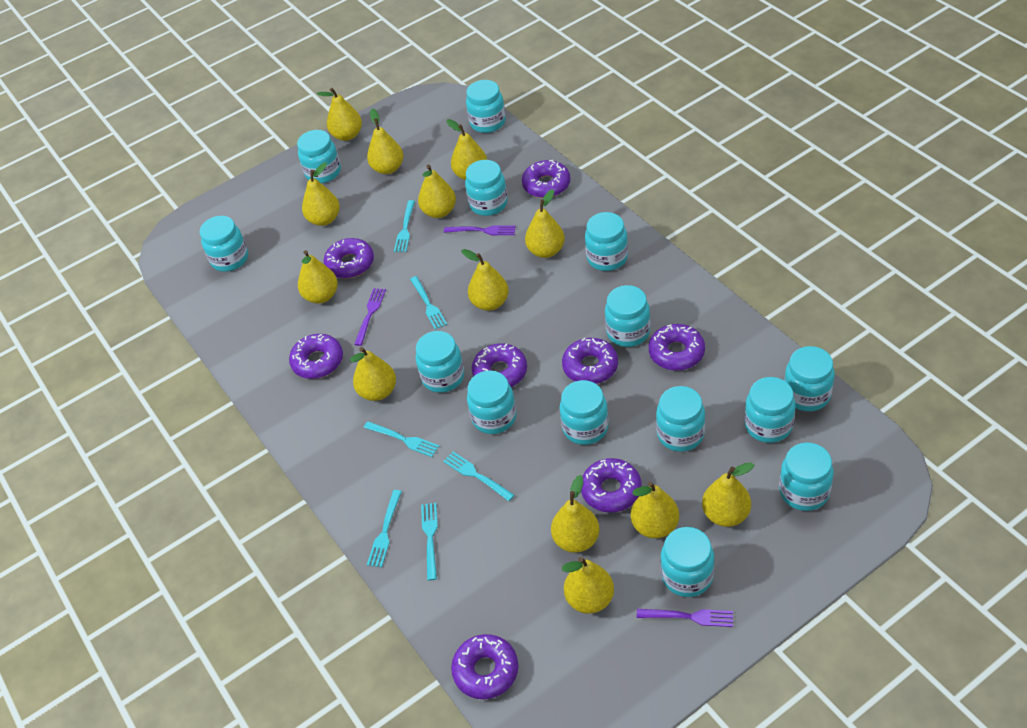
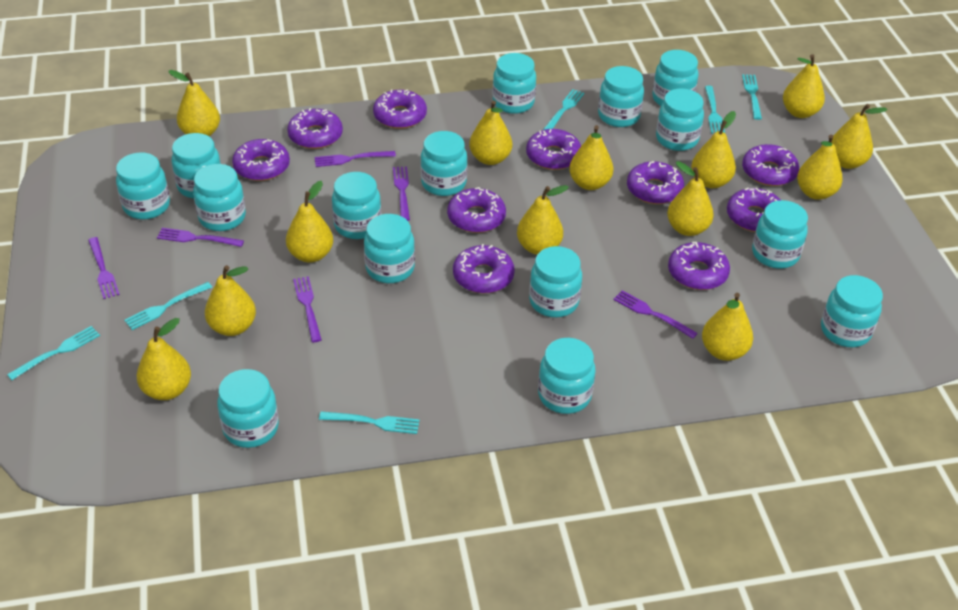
purple donut: 8 -> 10
purple fork: 3 -> 6
turquoise jar: 14 -> 15

